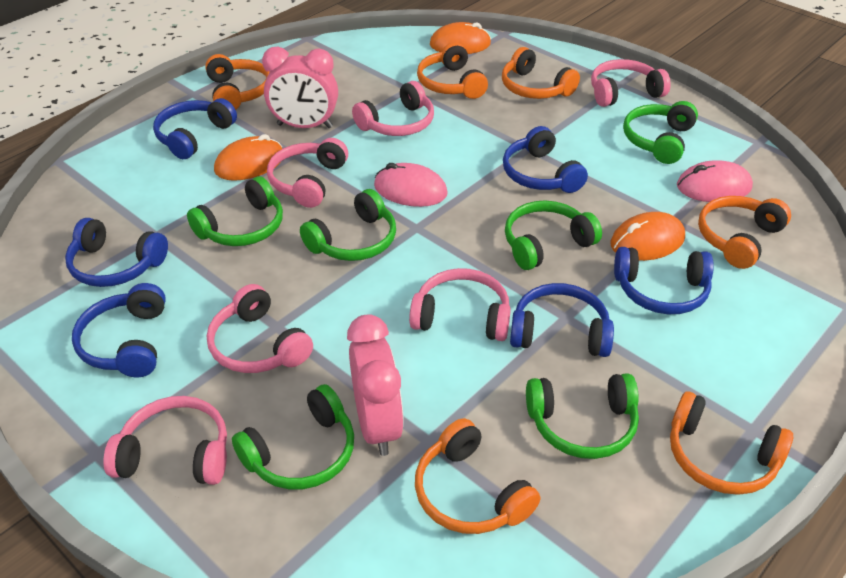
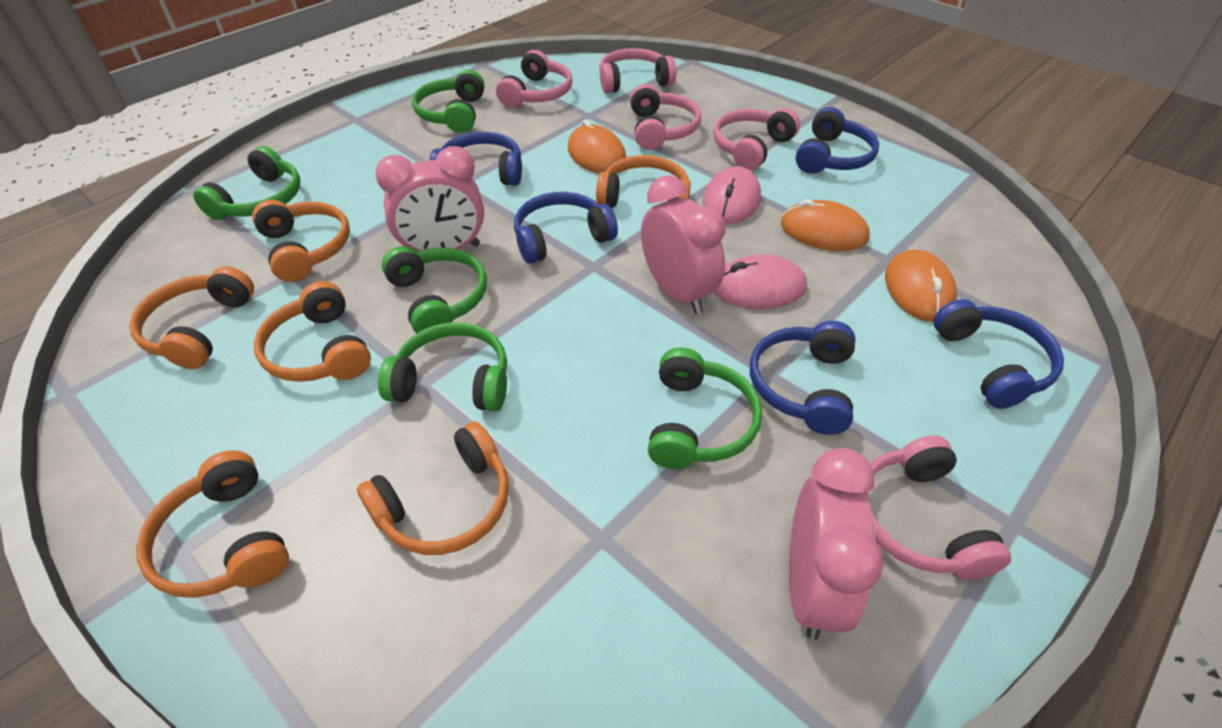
blue headphones: 6 -> 5
green headphones: 6 -> 5
pink clock: 2 -> 3
pink headphones: 6 -> 5

